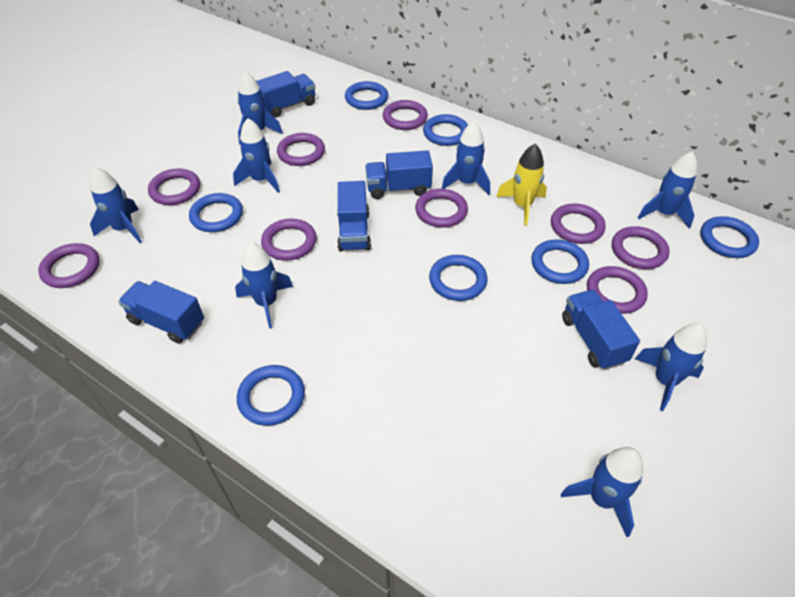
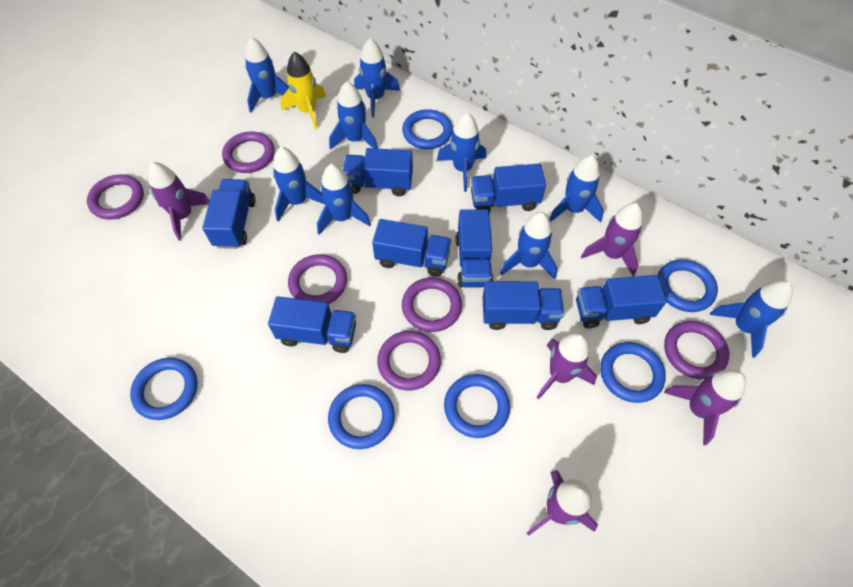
blue ring: 7 -> 6
blue rocket: 8 -> 9
blue truck: 5 -> 8
purple ring: 9 -> 6
purple rocket: 0 -> 5

